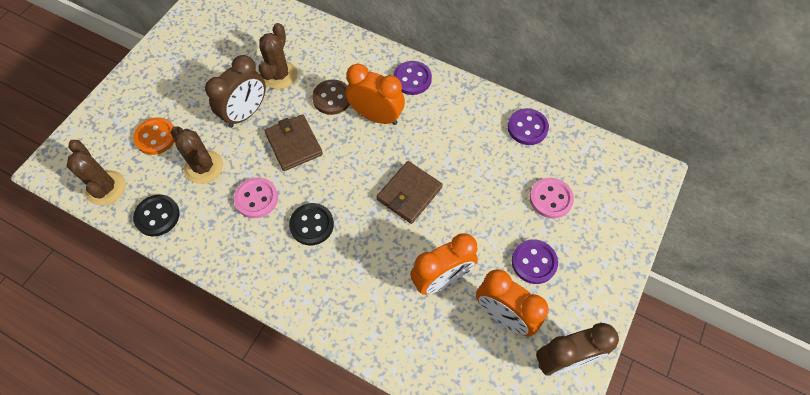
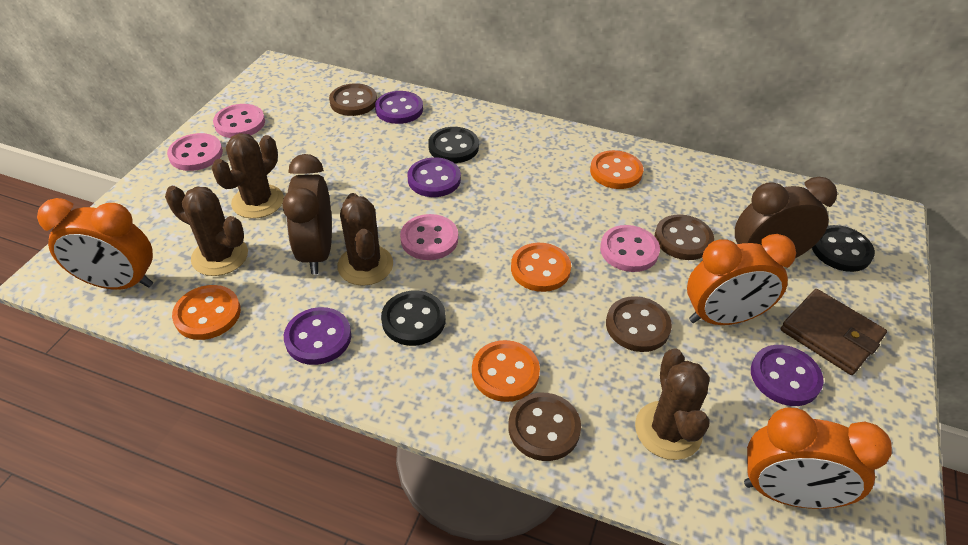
black button: 2 -> 3
brown button: 1 -> 4
brown cactus: 3 -> 4
brown wallet: 2 -> 1
orange button: 1 -> 4
pink button: 2 -> 4
purple button: 3 -> 4

